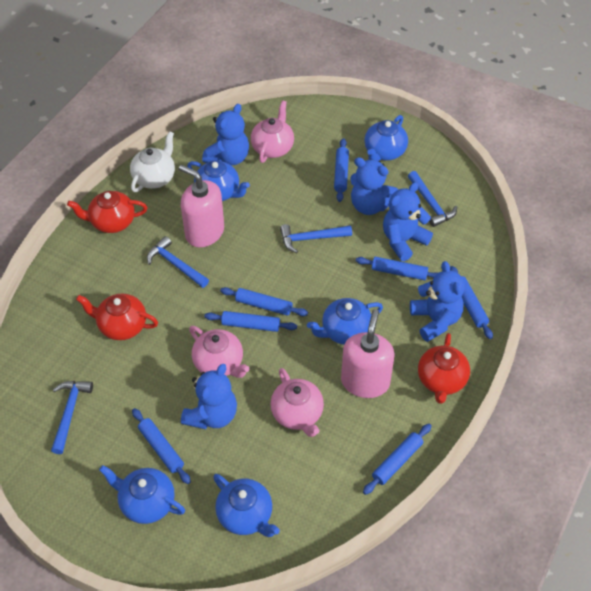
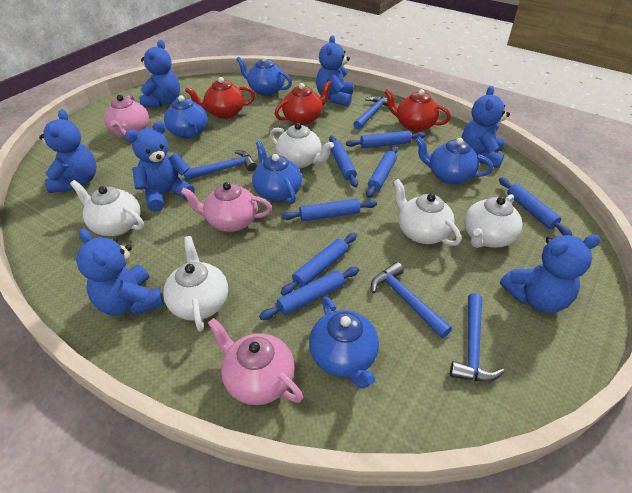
blue teddy bear: 5 -> 7
pink soap dispenser: 2 -> 0
white teapot: 1 -> 5

